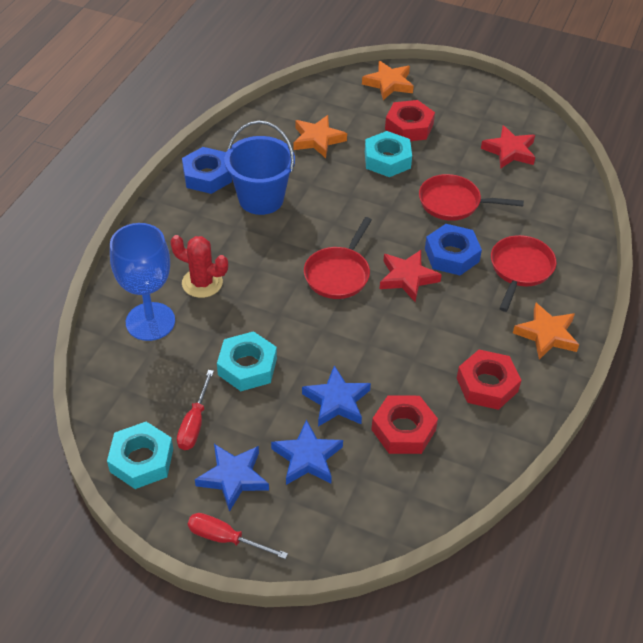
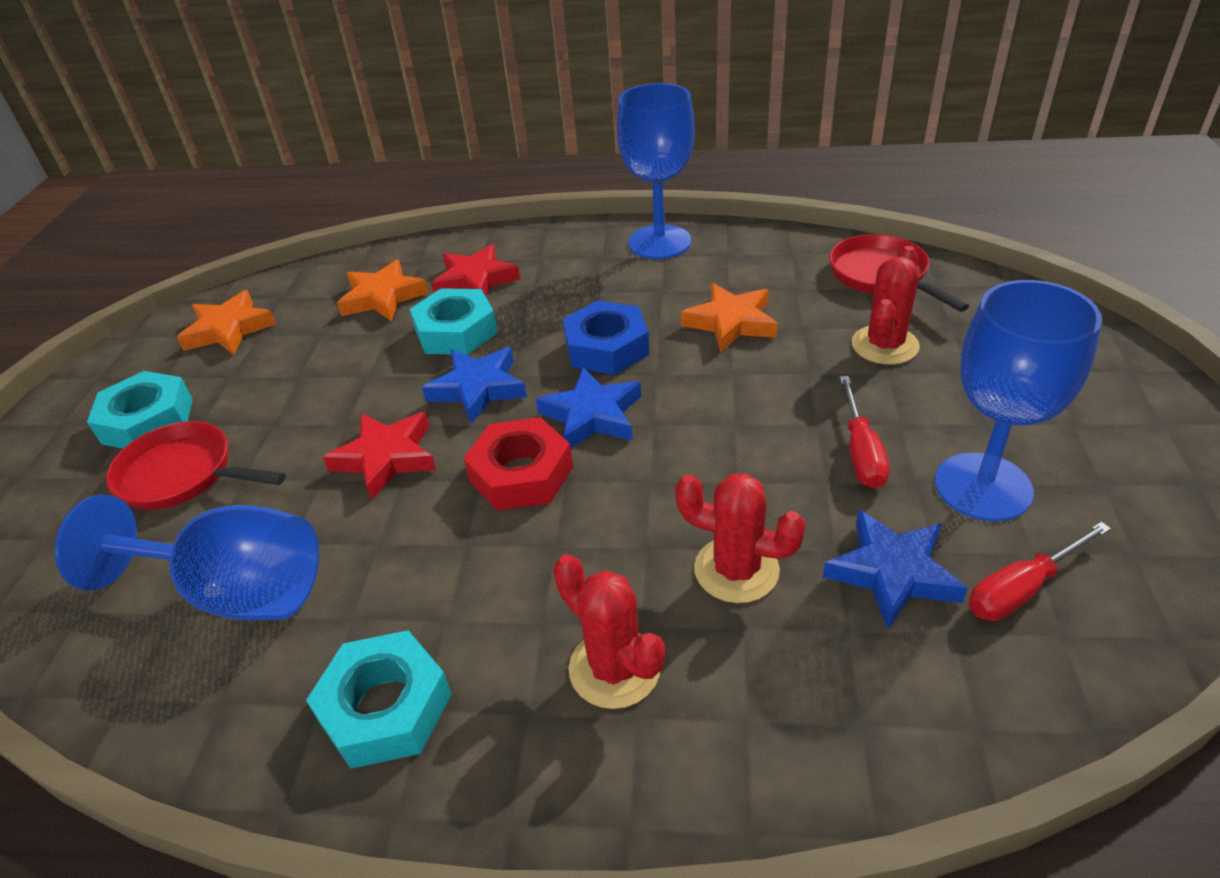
blue bucket: 1 -> 0
blue goblet: 1 -> 3
blue nut: 2 -> 1
red cactus: 1 -> 3
red nut: 3 -> 1
red pan: 3 -> 2

